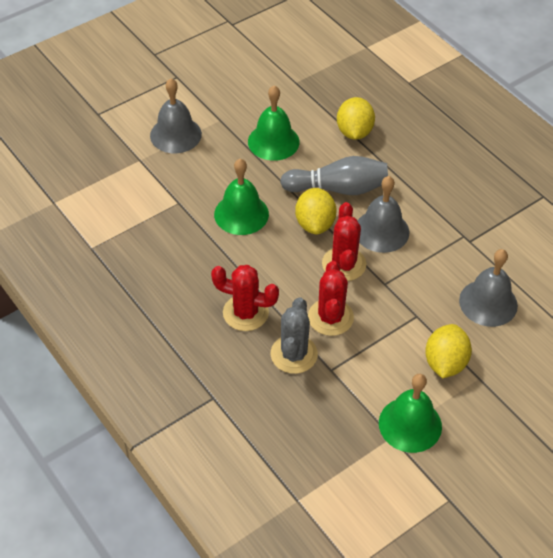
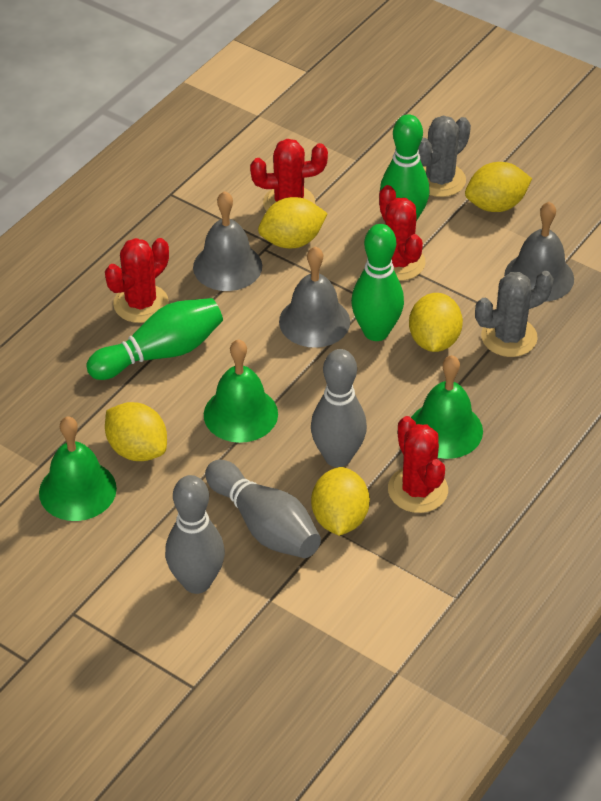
green bowling pin: 0 -> 3
grey bowling pin: 1 -> 3
grey cactus: 1 -> 2
red cactus: 3 -> 4
yellow lemon: 3 -> 5

